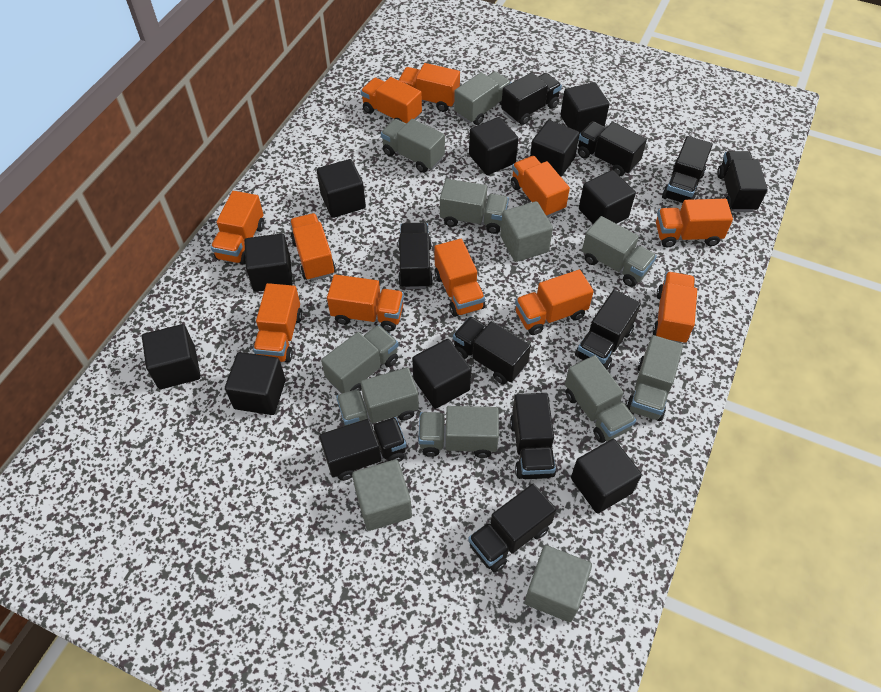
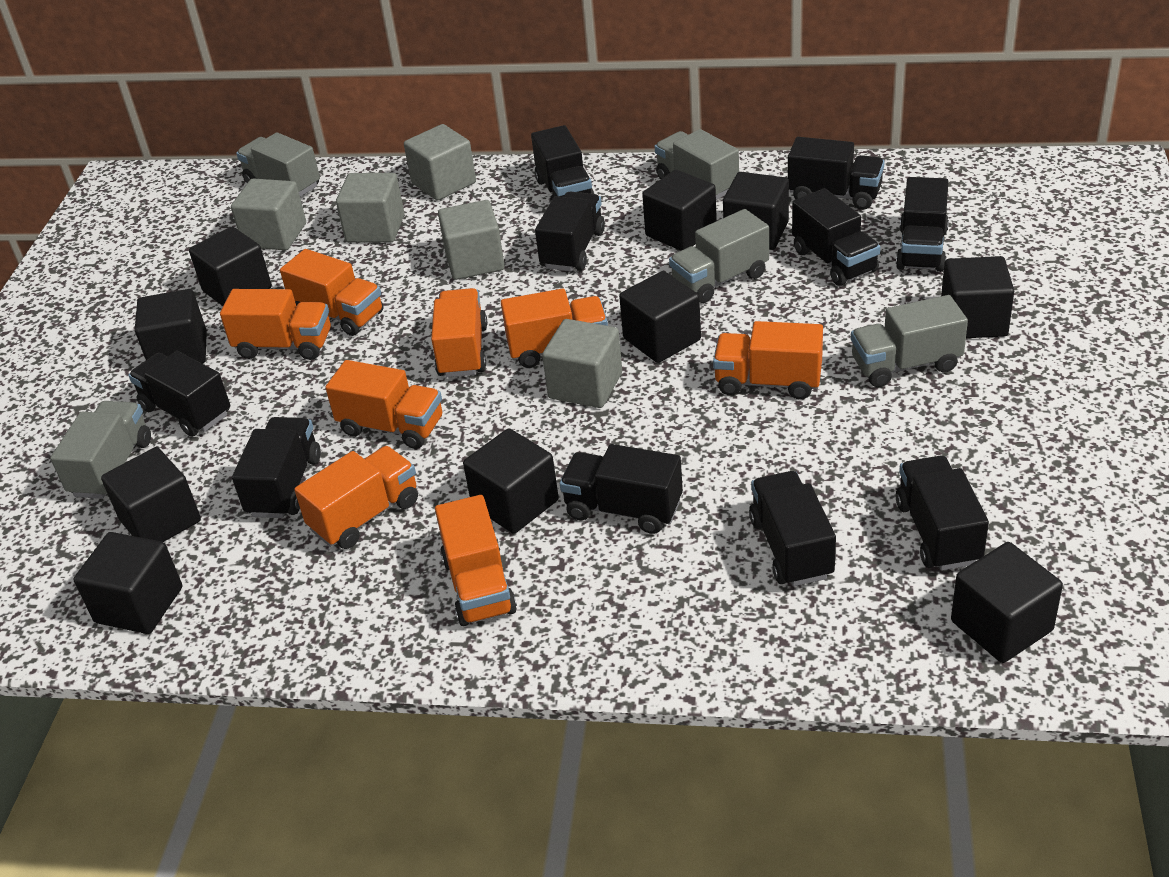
grey cube: 3 -> 5
grey truck: 9 -> 5
orange truck: 11 -> 8

